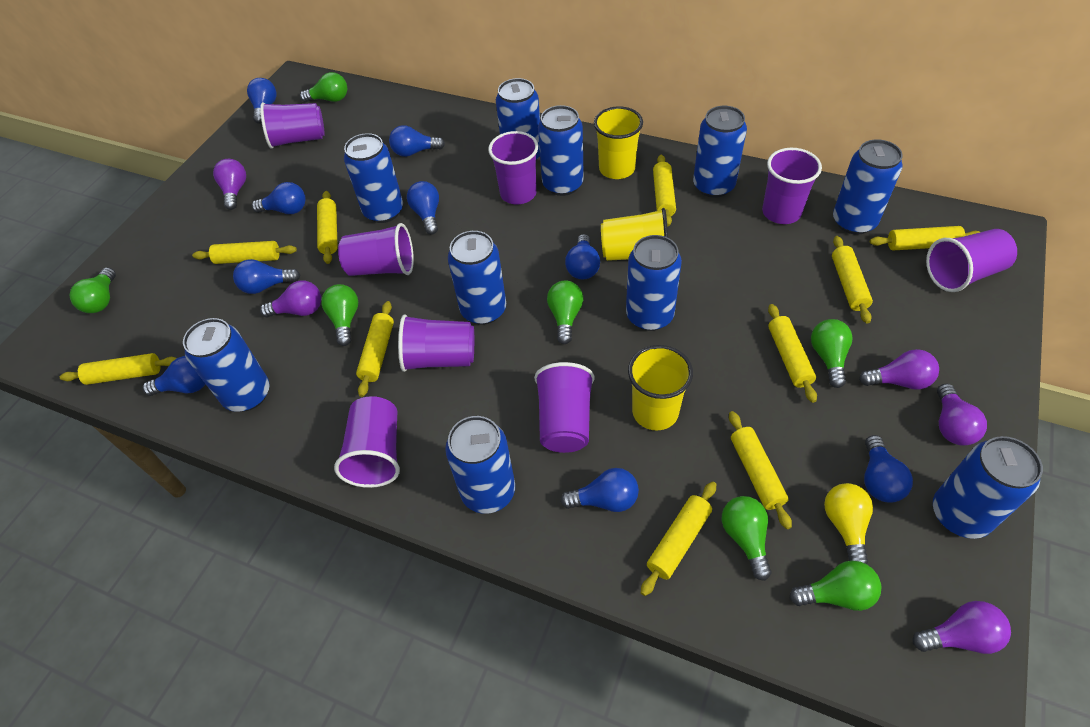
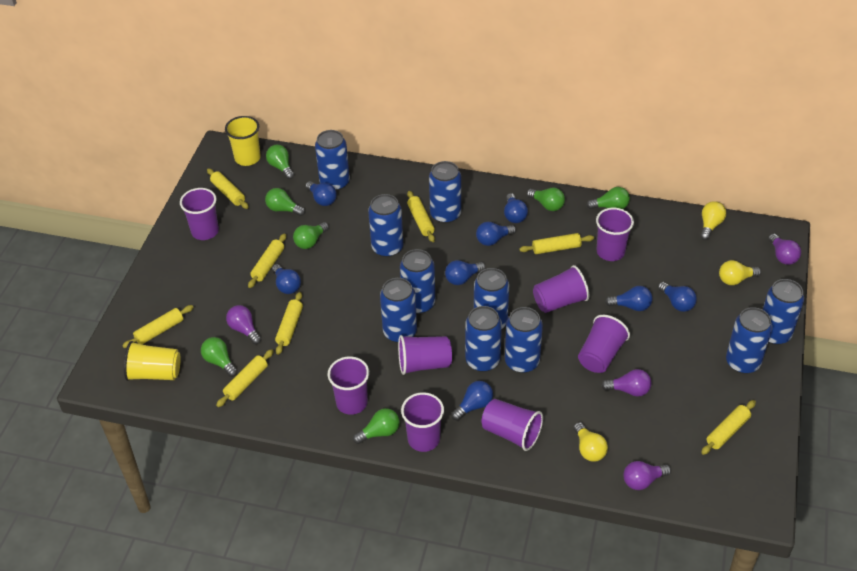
blue light bulb: 9 -> 8
purple light bulb: 5 -> 4
yellow cup: 3 -> 2
yellow light bulb: 1 -> 3
yellow rolling pin: 10 -> 8

